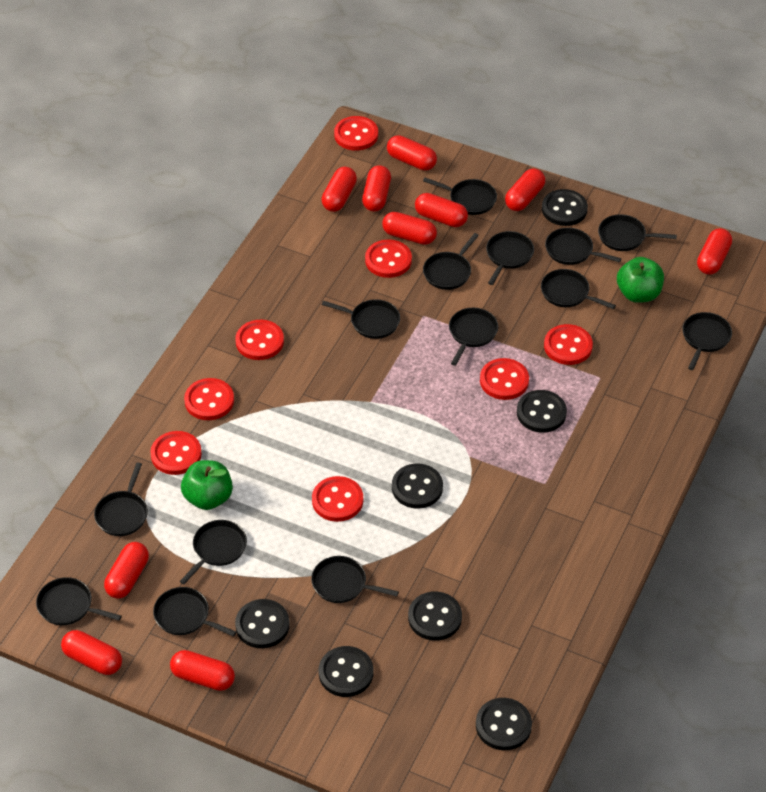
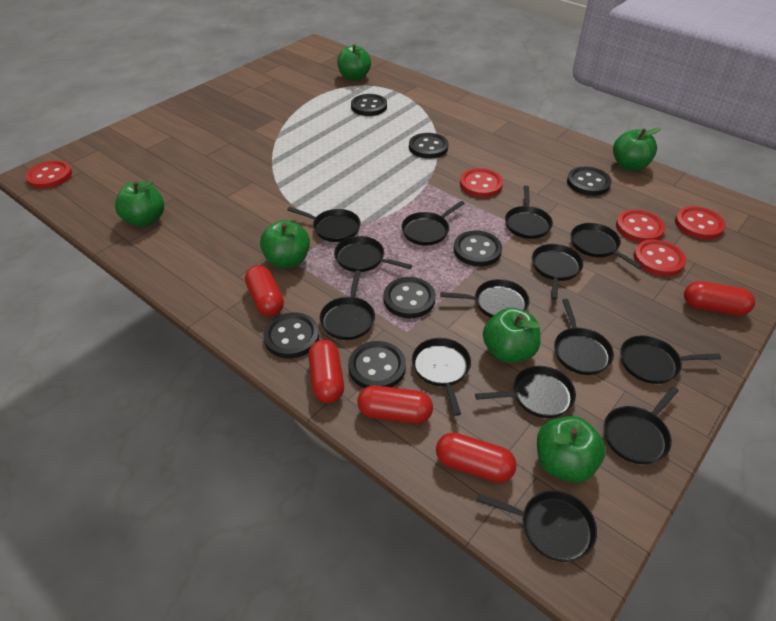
green apple: 2 -> 6
red button: 8 -> 5
red capsule: 10 -> 5

